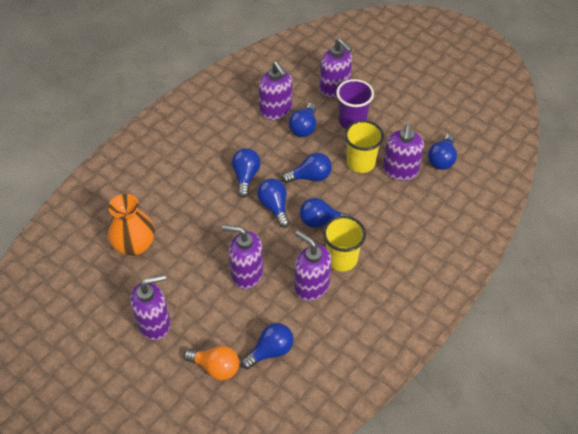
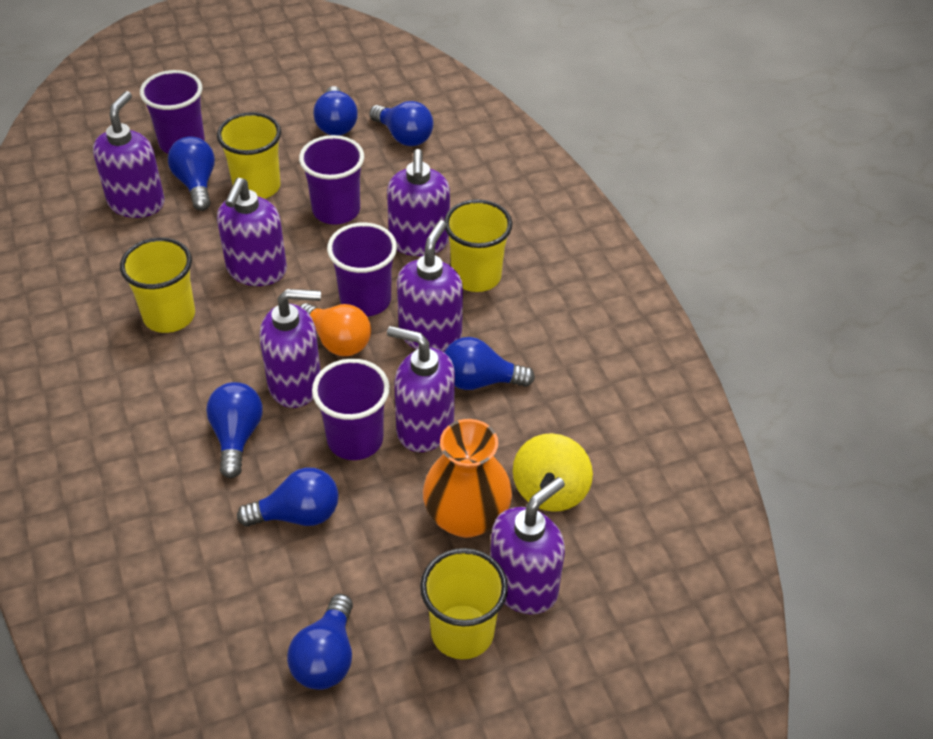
purple cup: 1 -> 4
purple soap dispenser: 6 -> 7
yellow cup: 2 -> 4
yellow spinning top: 0 -> 1

